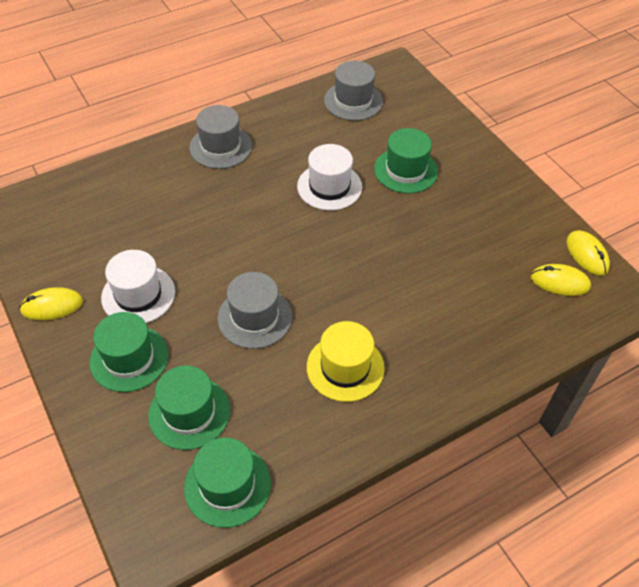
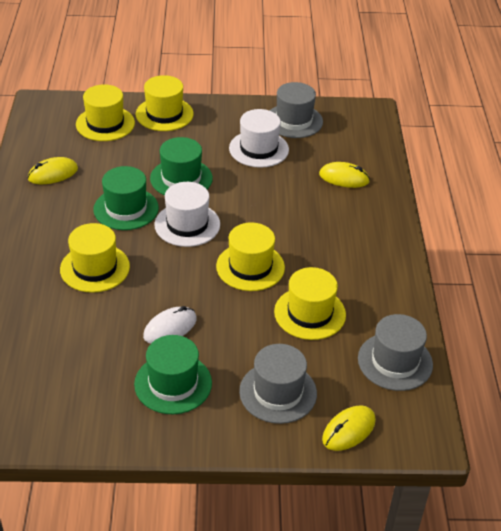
green hat: 4 -> 3
white mouse: 0 -> 1
yellow hat: 1 -> 5

